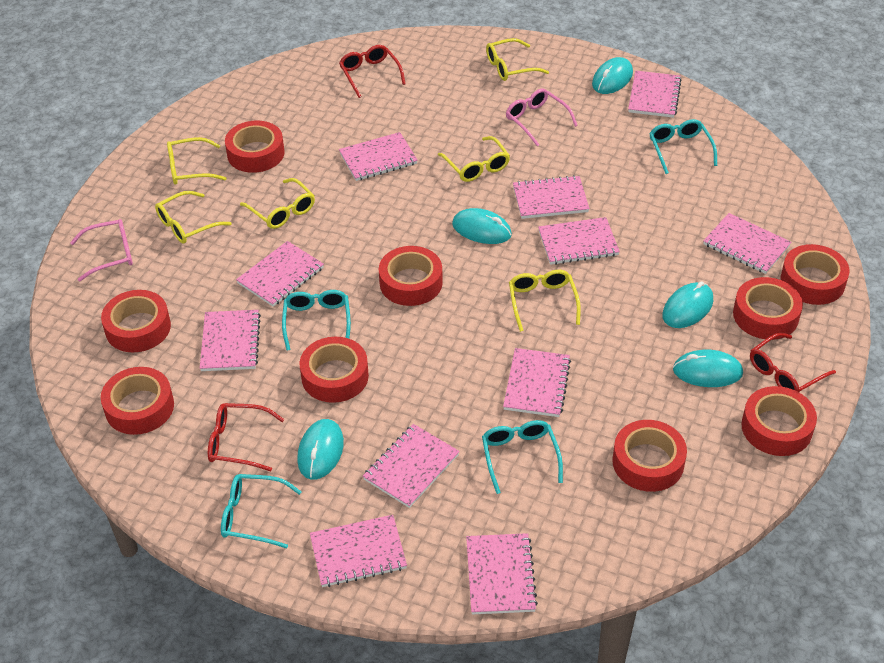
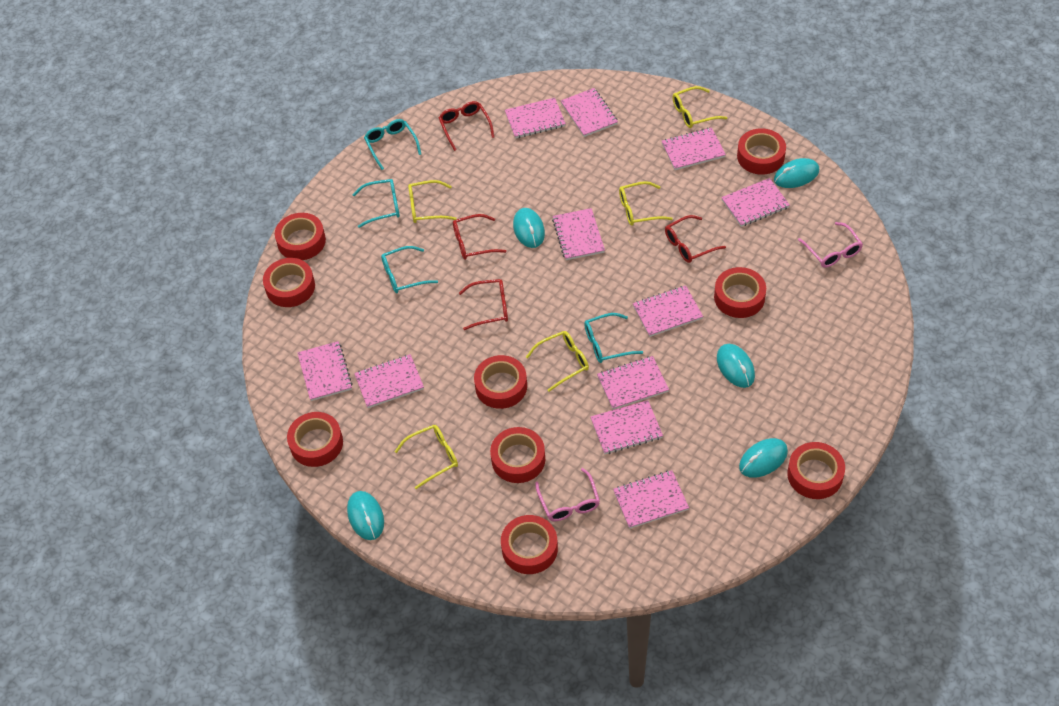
red glasses: 3 -> 4
yellow glasses: 6 -> 5

